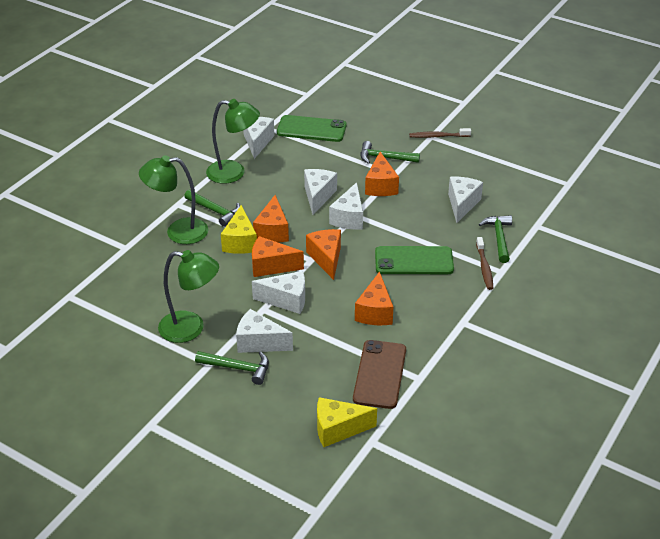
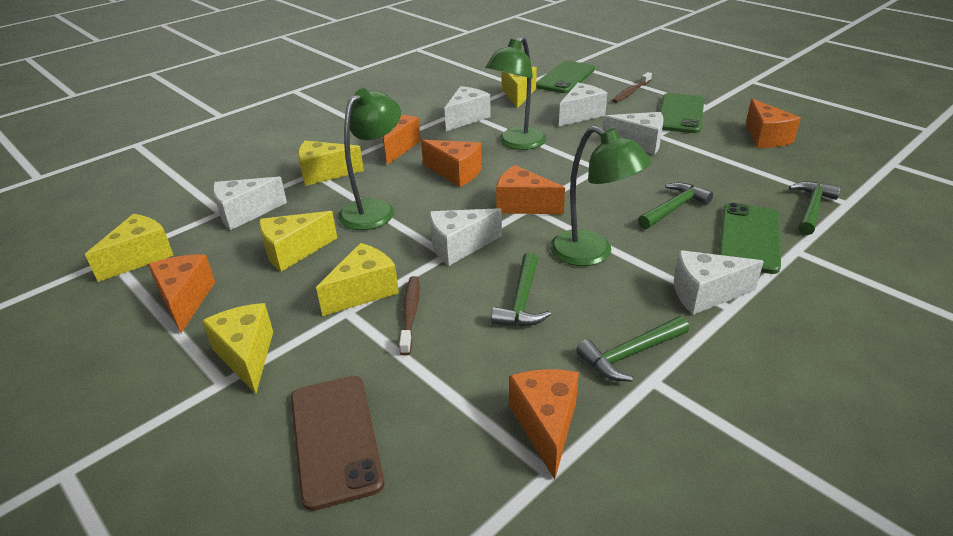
green phone: 2 -> 3
orange cheese: 5 -> 6
yellow cheese: 2 -> 6

